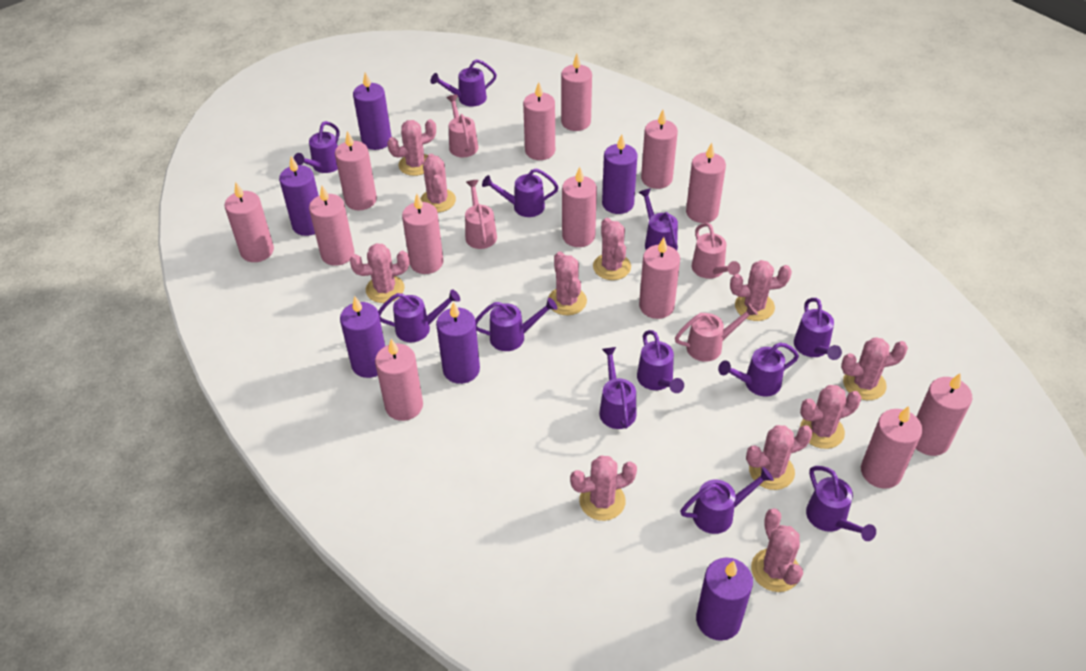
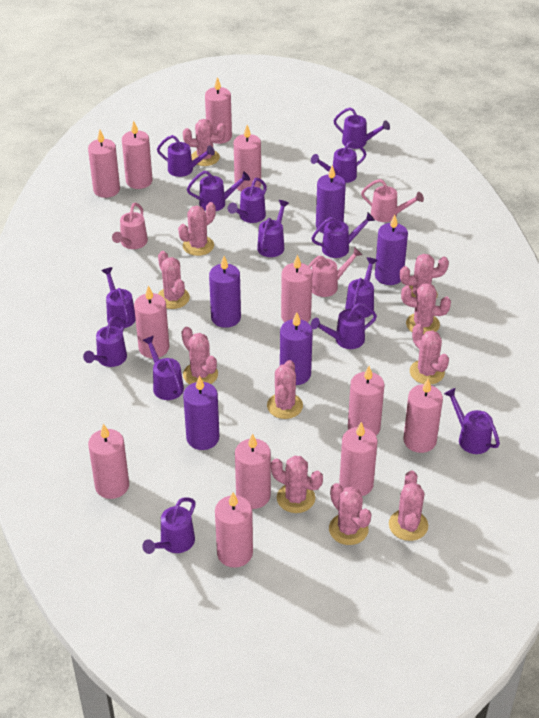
pink candle: 13 -> 12
pink watering can: 4 -> 3
purple candle: 6 -> 5
purple watering can: 12 -> 14

